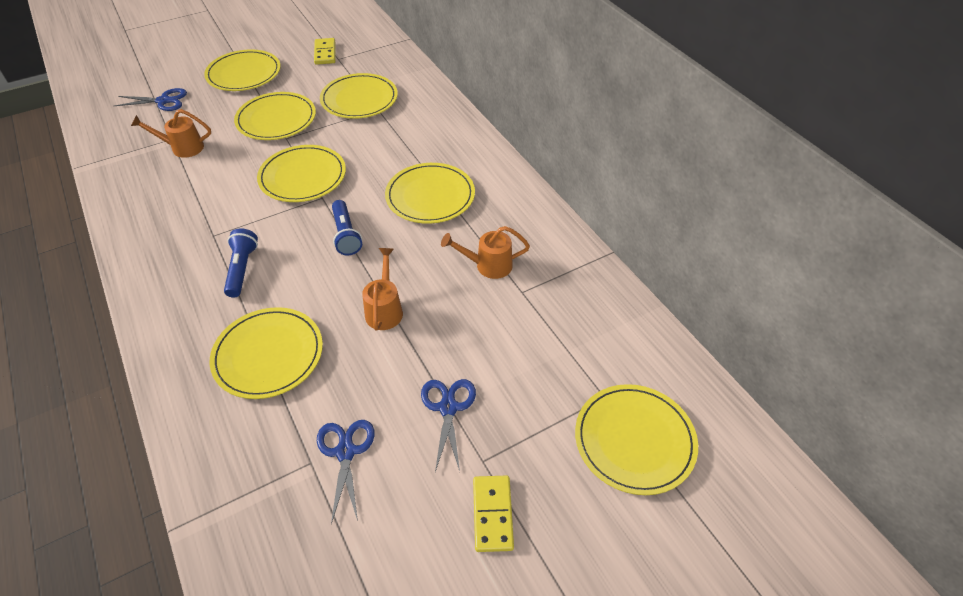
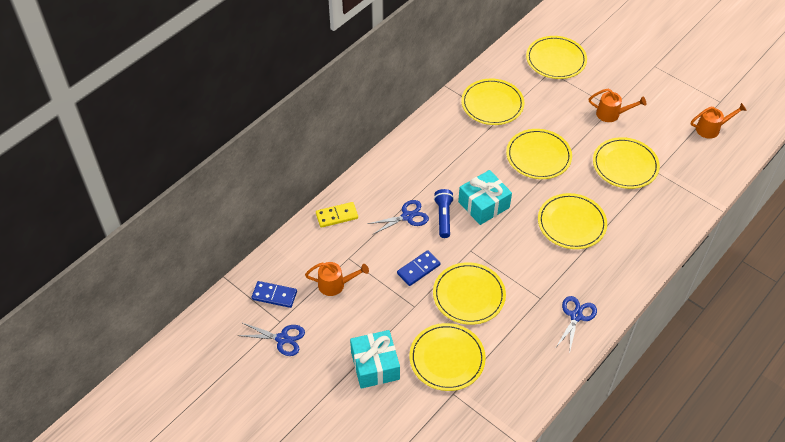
blue domino: 0 -> 2
blue flashlight: 2 -> 1
turquoise gift: 0 -> 2
yellow domino: 2 -> 1

